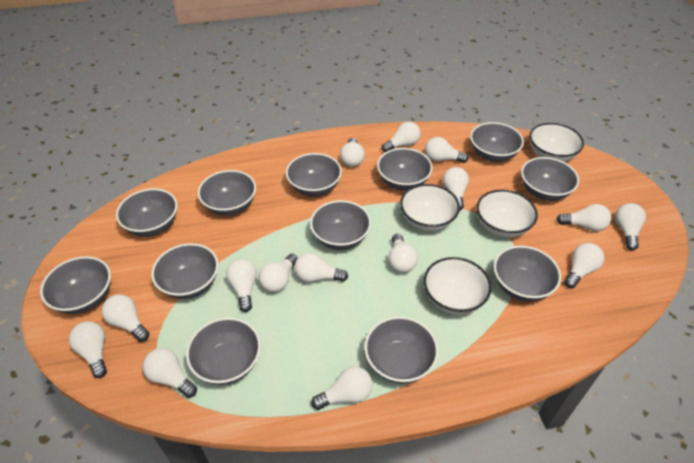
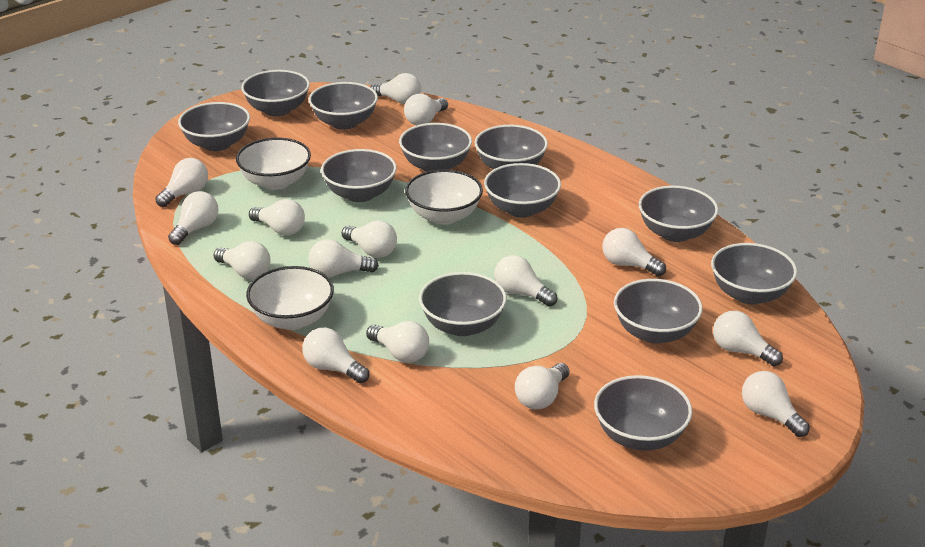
white bowl: 4 -> 3

